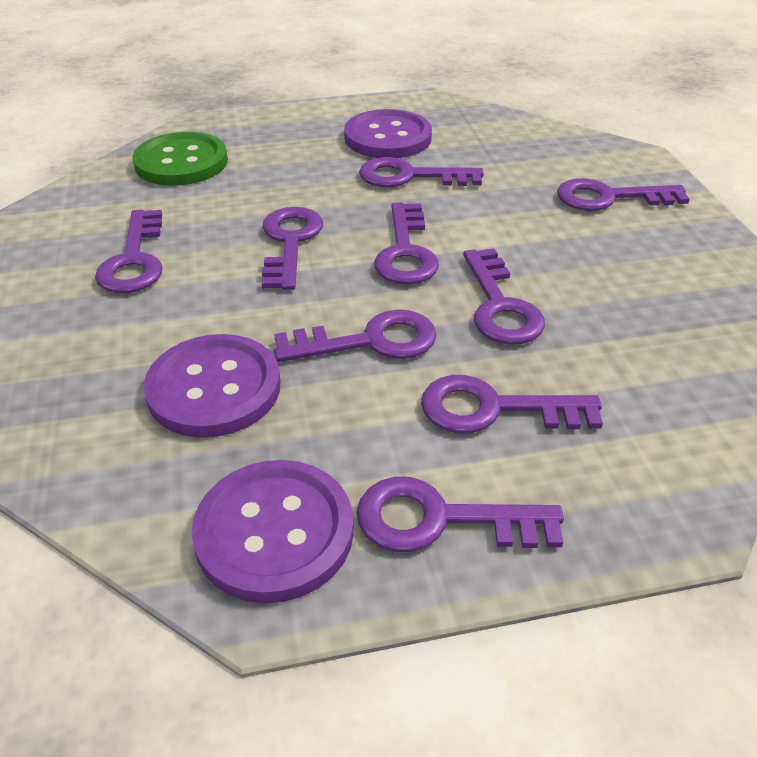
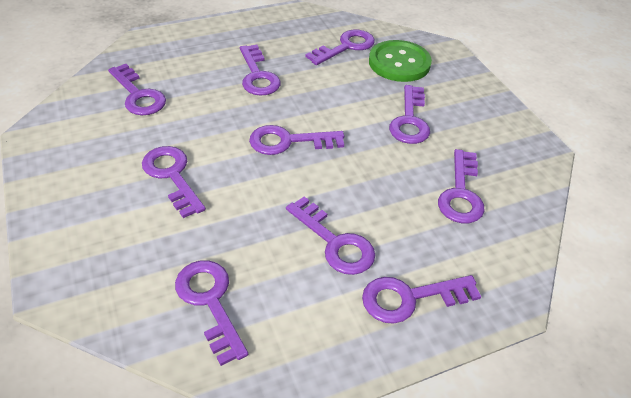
purple button: 3 -> 0
purple key: 9 -> 10

